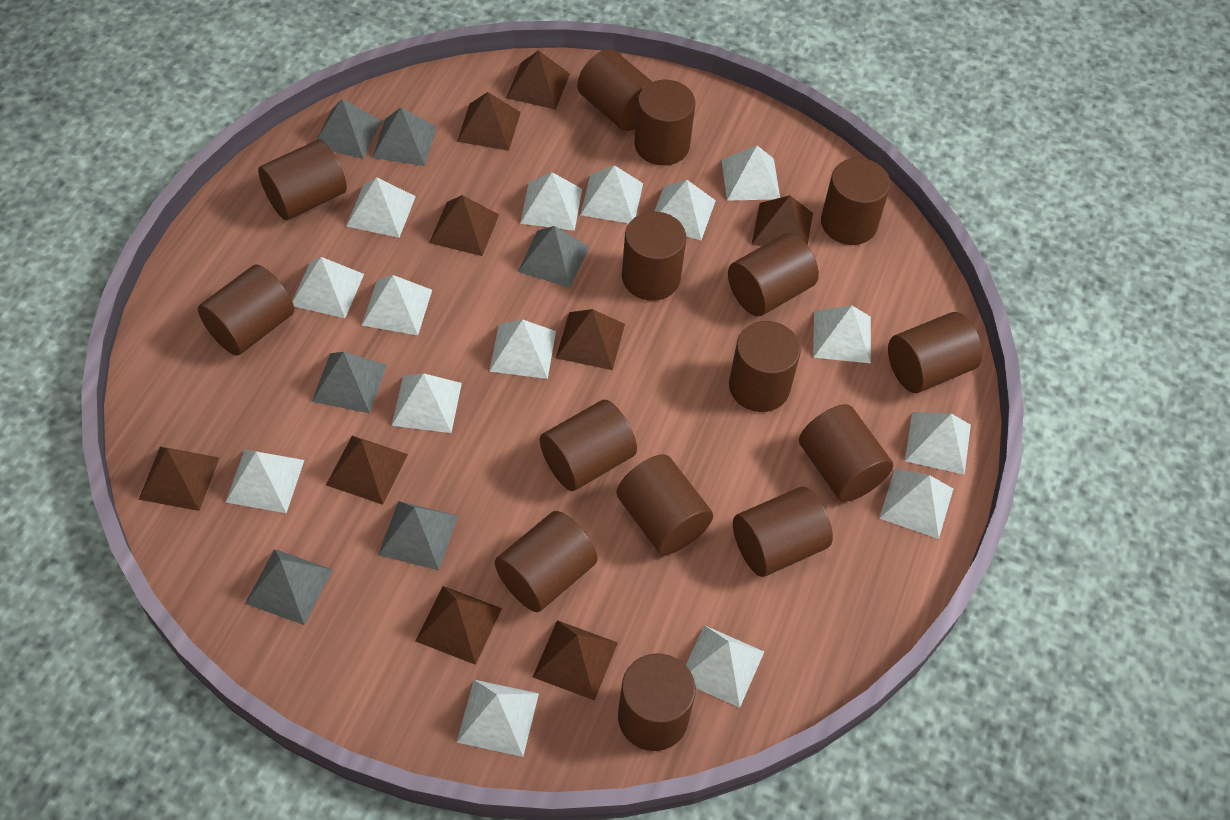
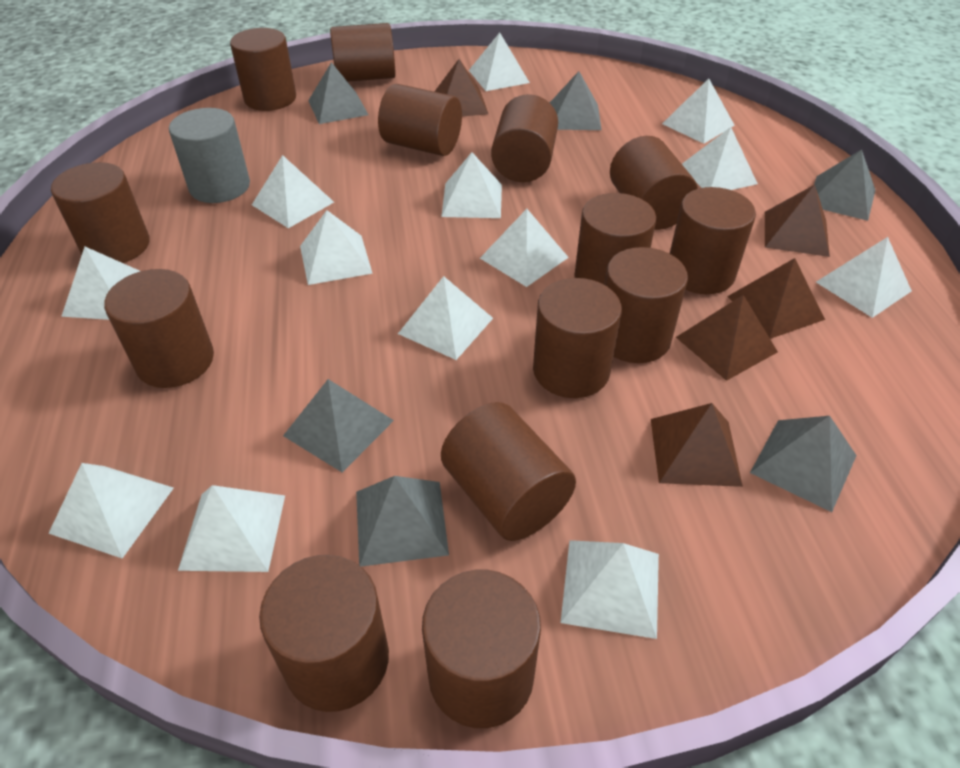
brown cylinder: 15 -> 14
brown pyramid: 9 -> 5
grey cylinder: 0 -> 1
white pyramid: 15 -> 13

